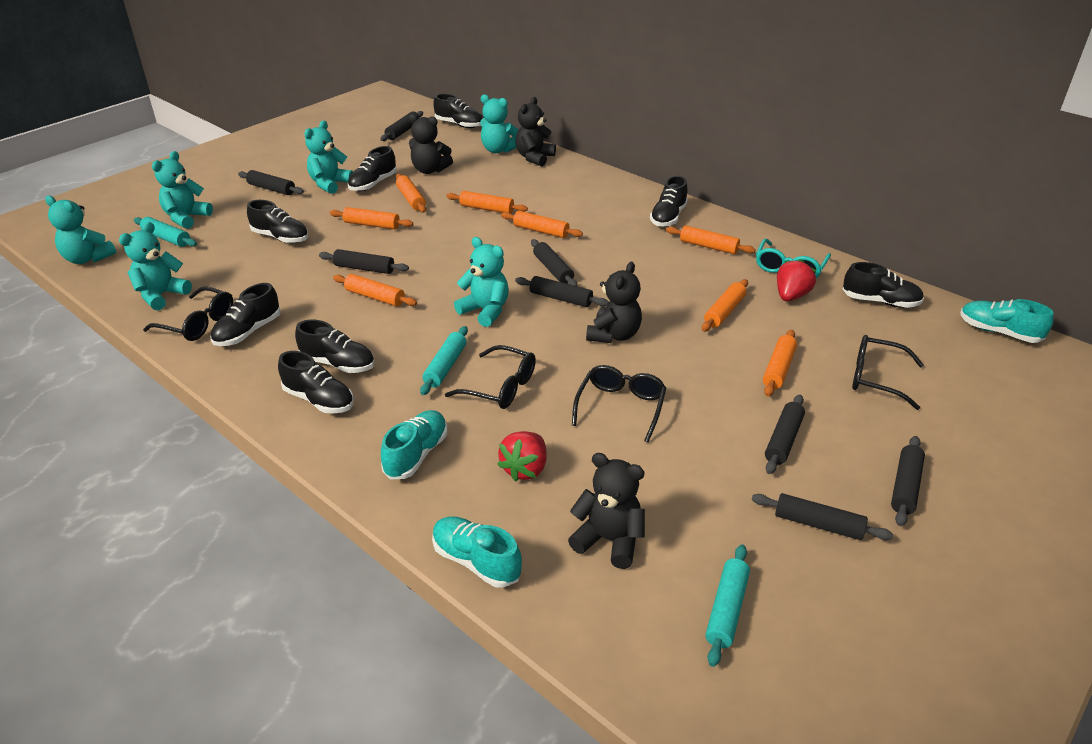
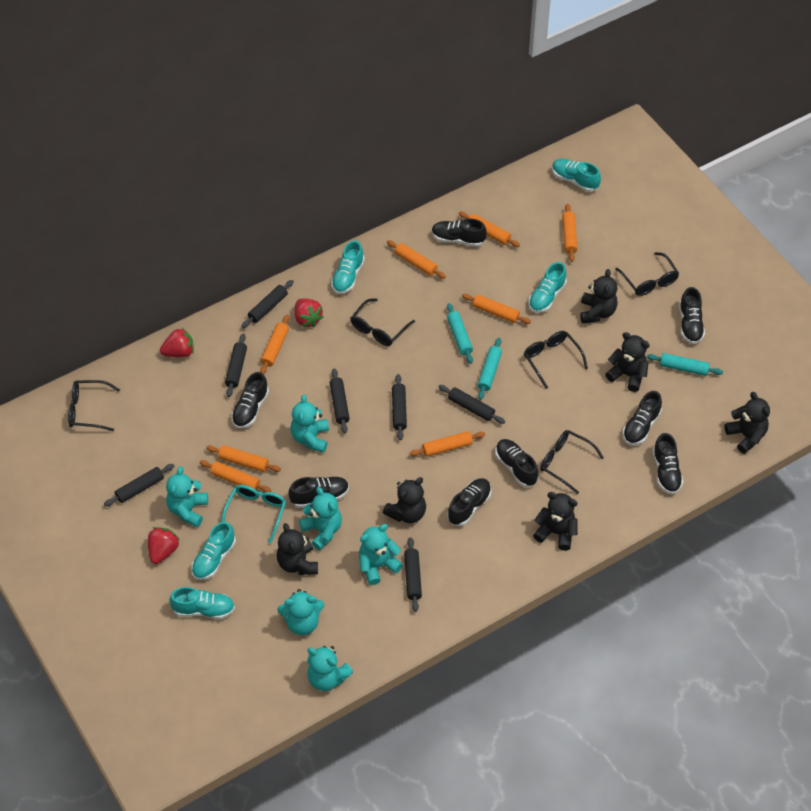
black glasses: 4 -> 5
black rolling pin: 8 -> 7
black teddy bear: 4 -> 6
red strawberry: 2 -> 3
turquoise shoe: 3 -> 5

